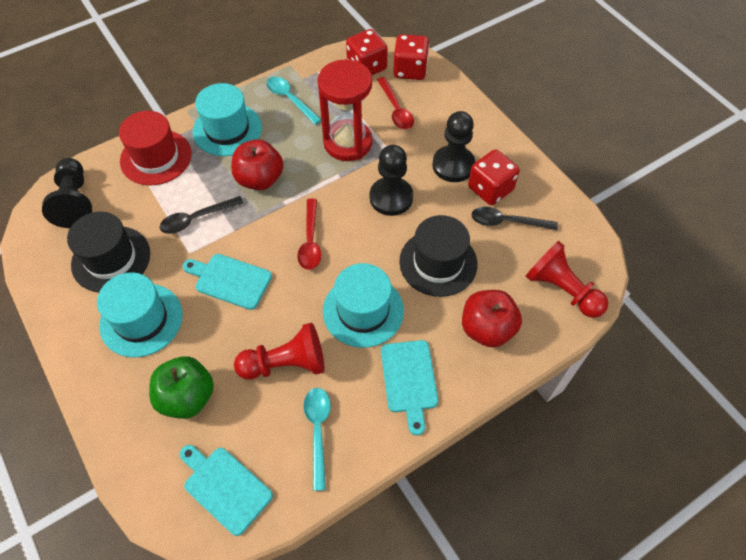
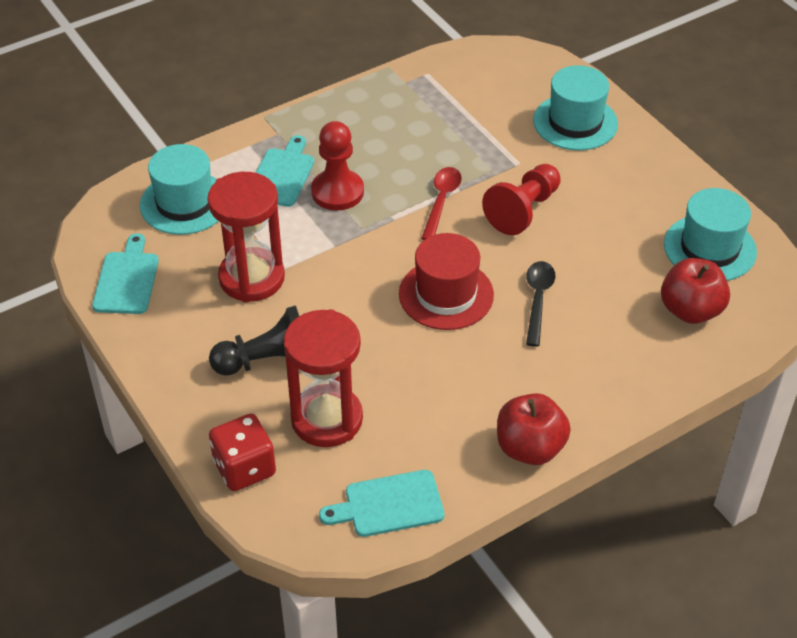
black hat: 2 -> 0
black pawn: 3 -> 1
black spoon: 2 -> 1
green apple: 1 -> 0
red dice: 3 -> 1
red hourglass: 1 -> 2
red spoon: 2 -> 1
turquoise spoon: 2 -> 0

